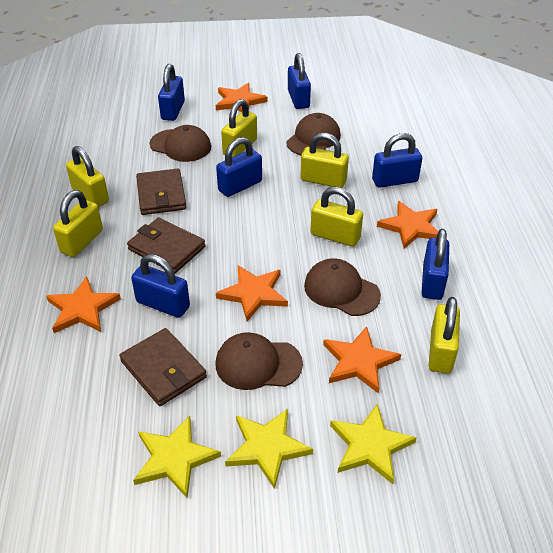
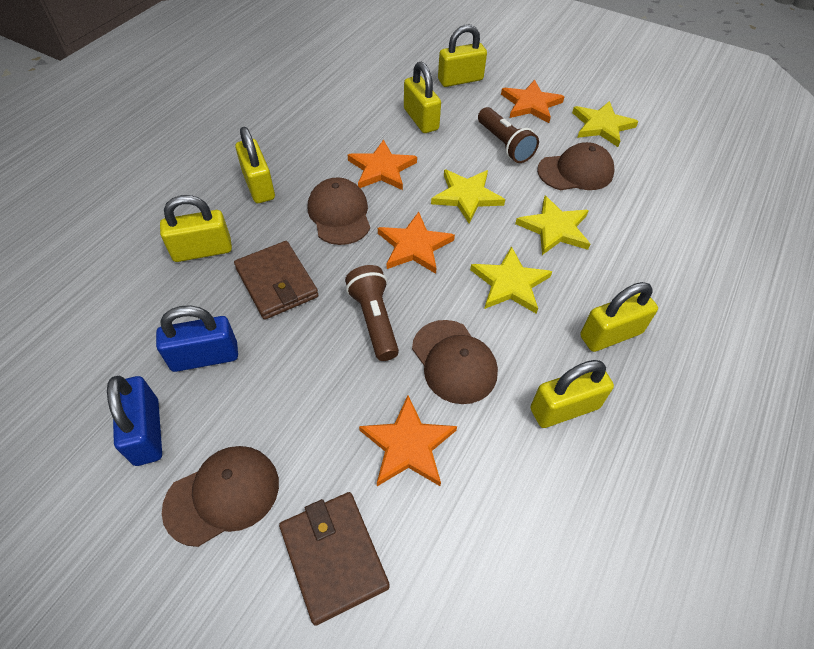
blue padlock: 6 -> 2
brown flashlight: 0 -> 2
brown wallet: 3 -> 2
orange star: 5 -> 4
yellow star: 3 -> 4

